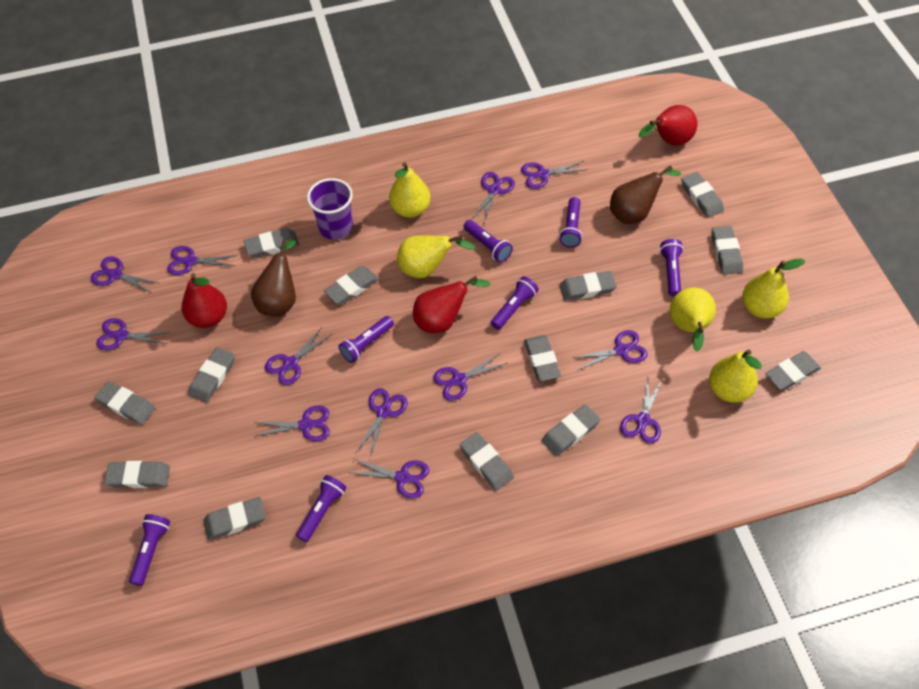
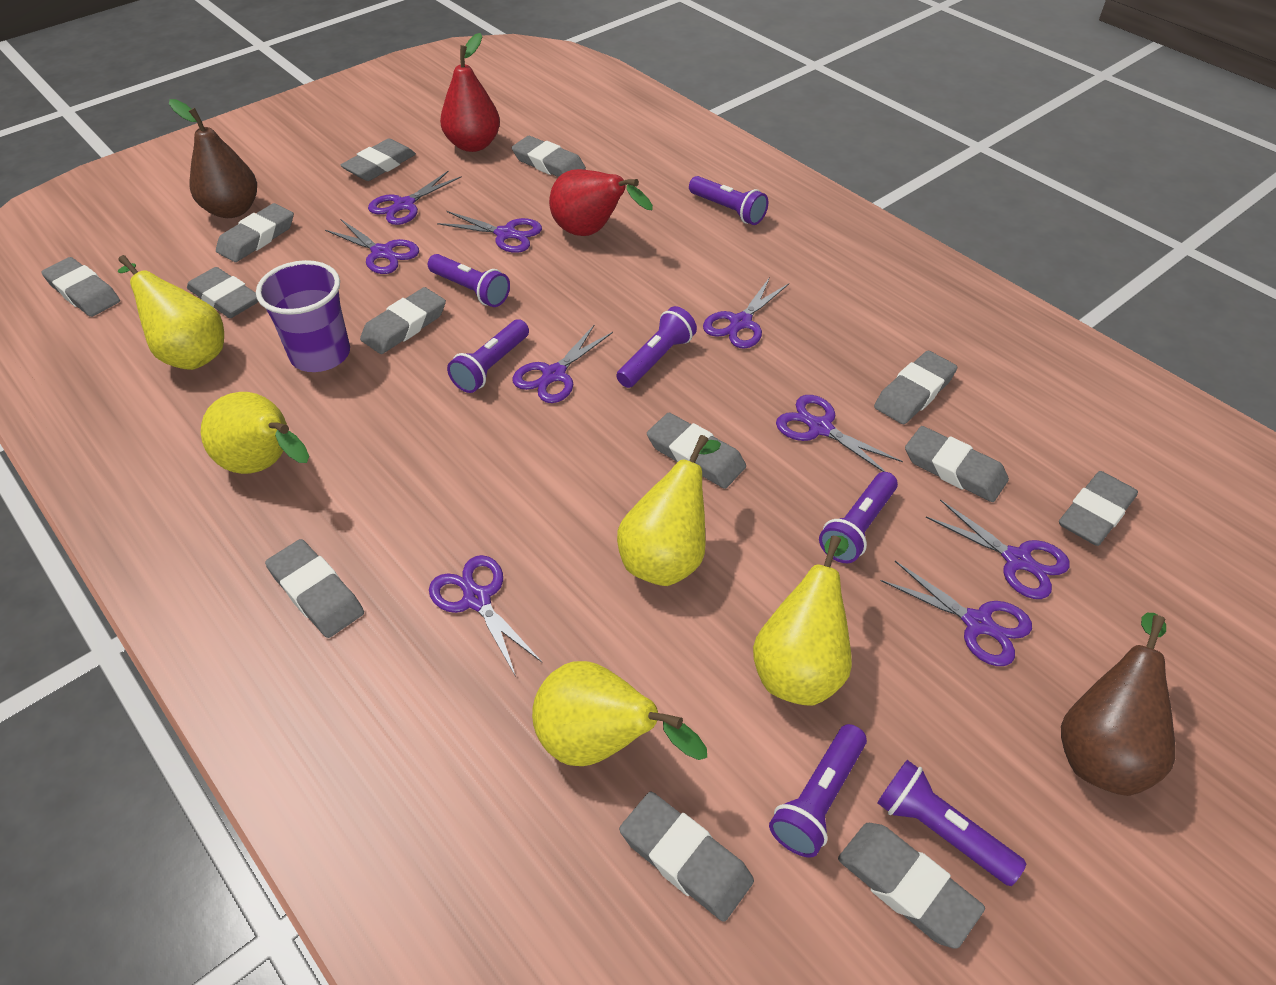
purple scissors: 12 -> 9
red pear: 3 -> 2

